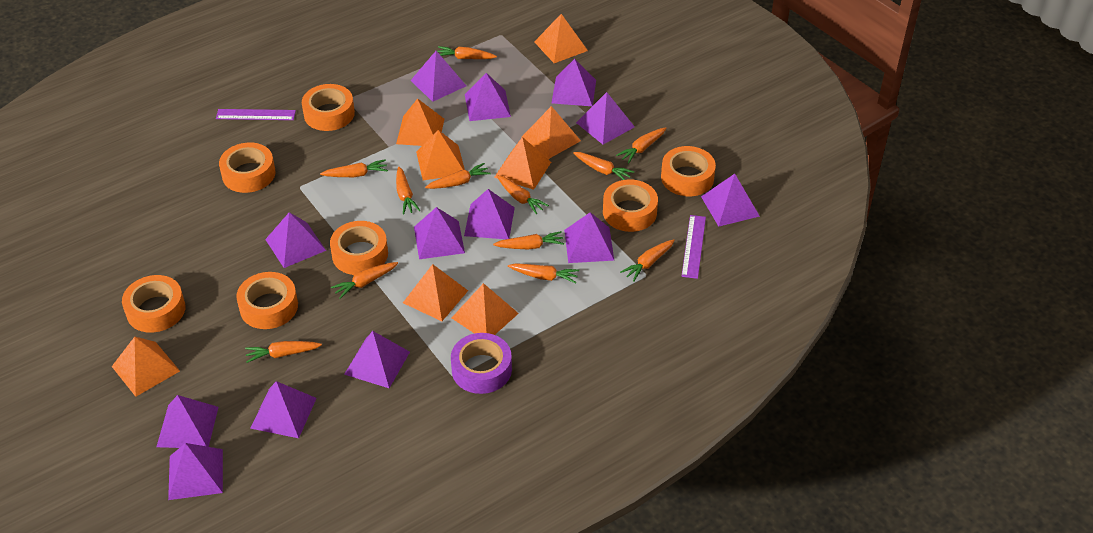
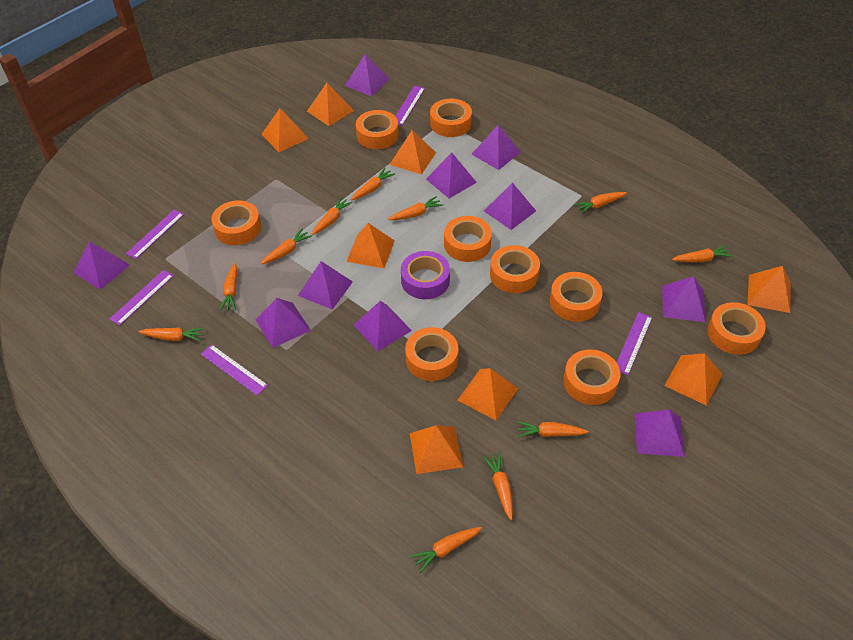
orange carrot: 12 -> 11
orange tape: 7 -> 9
purple pyramid: 13 -> 10
purple ruler: 2 -> 5

